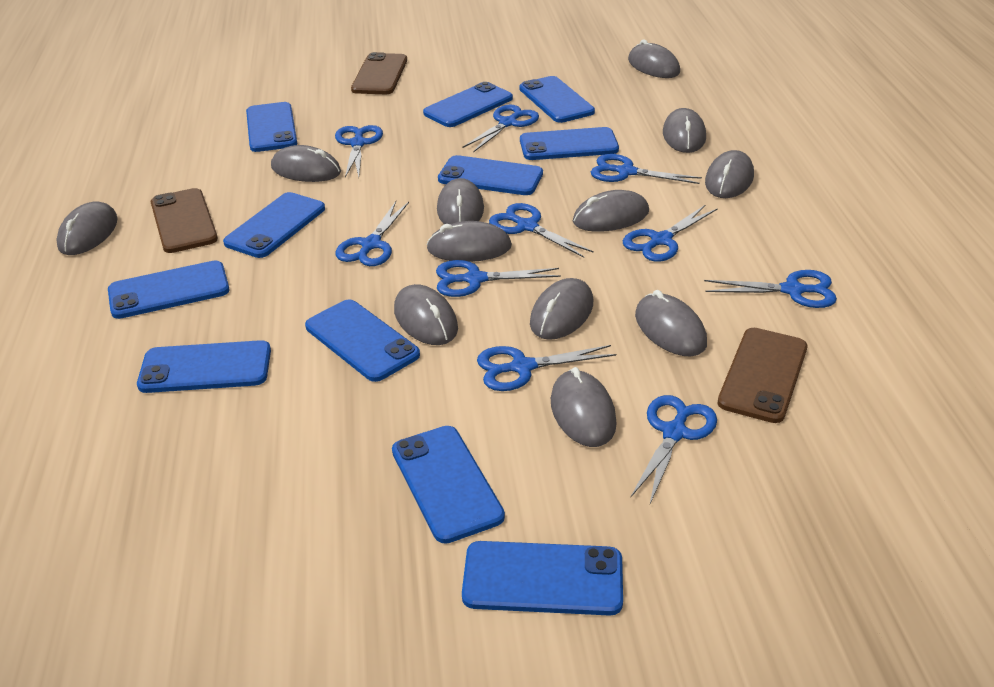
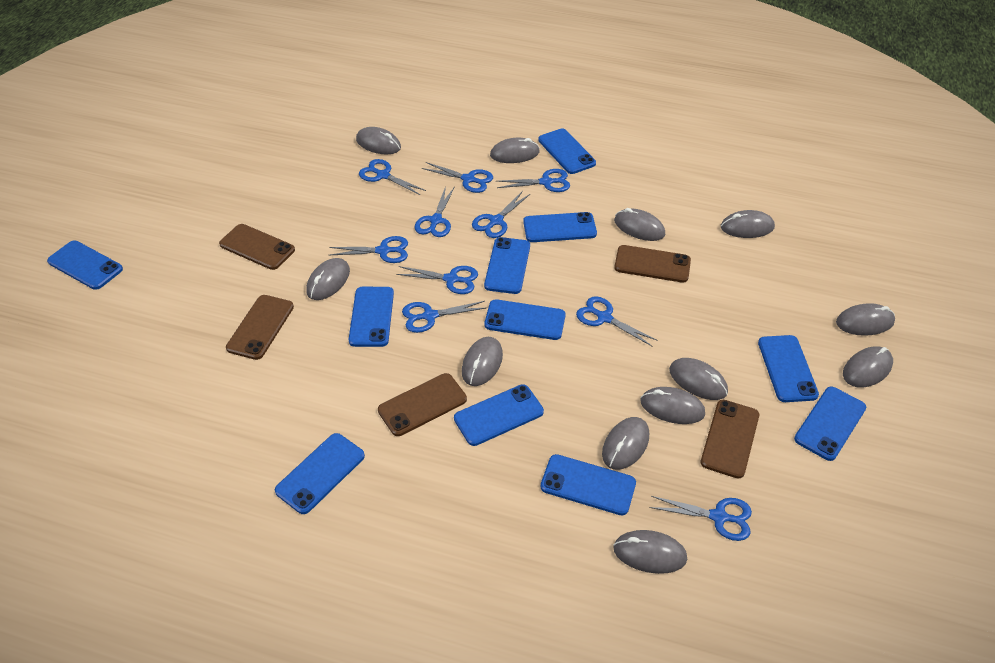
brown phone: 3 -> 5

